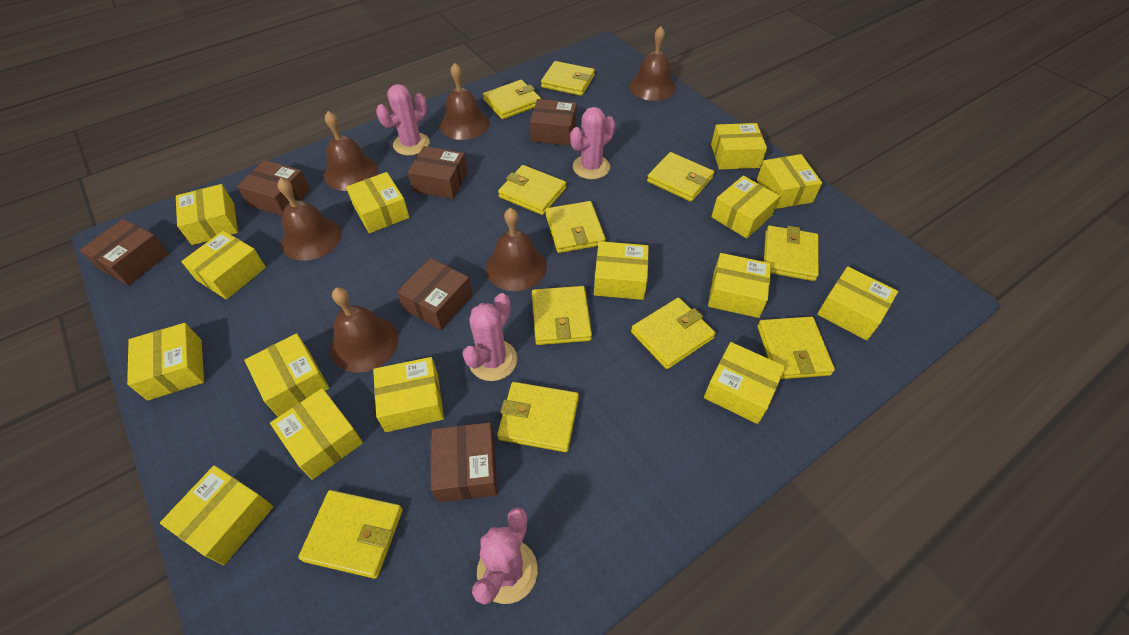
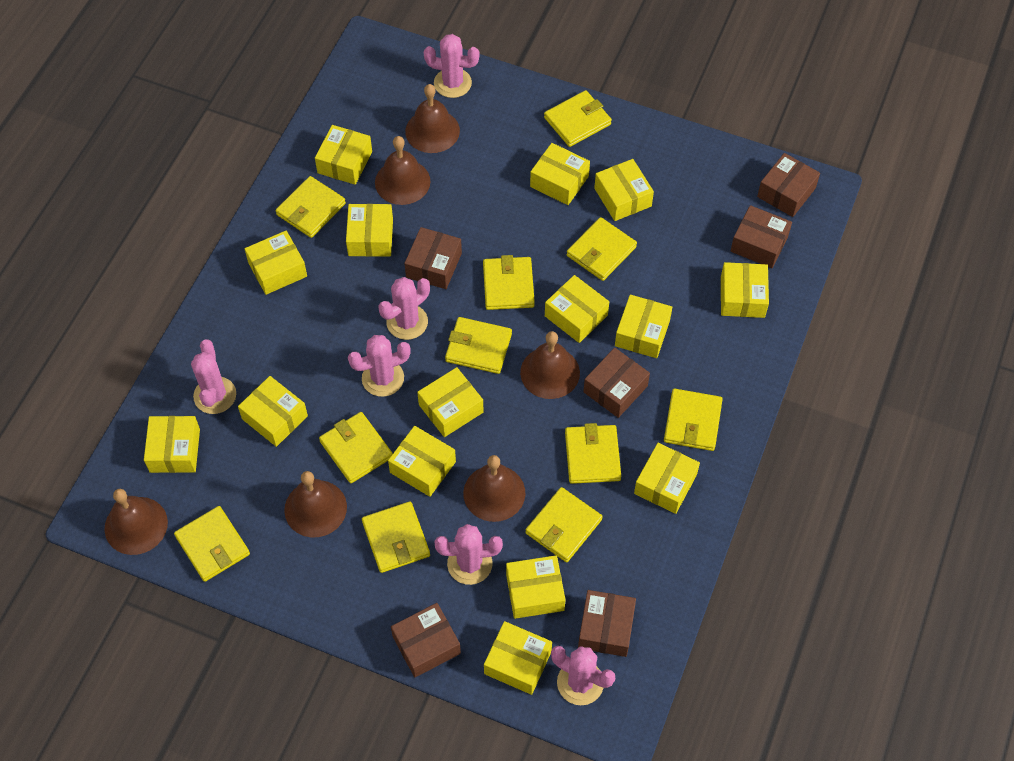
pink cactus: 4 -> 6

